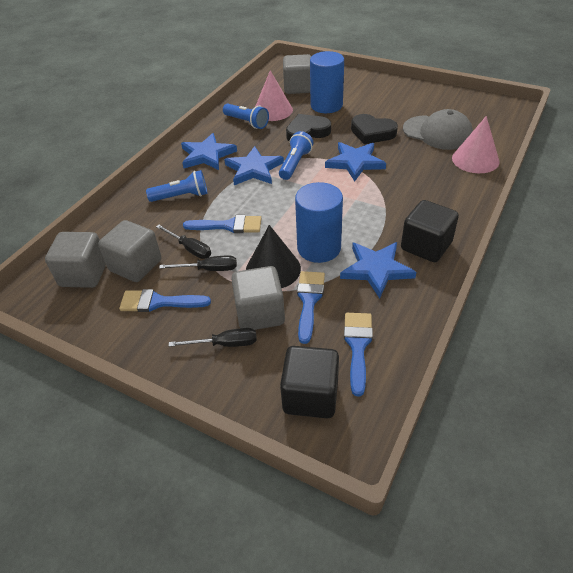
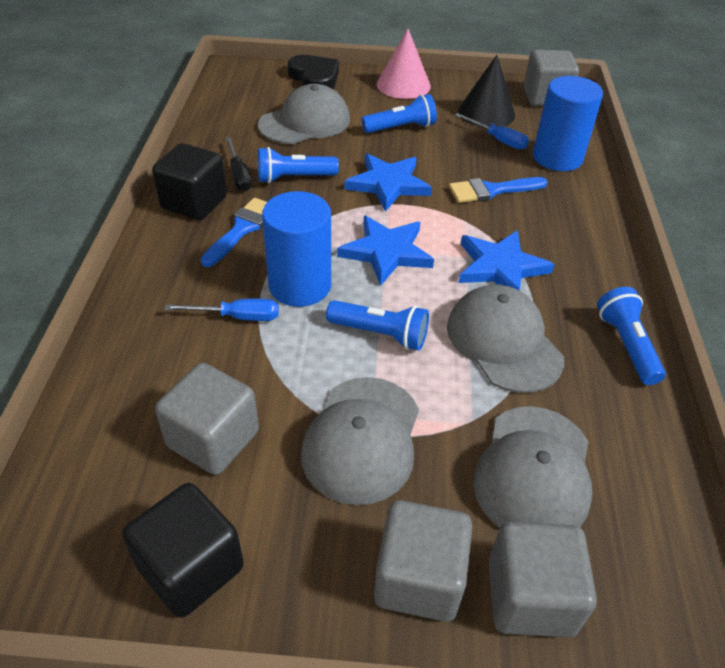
black heart: 2 -> 1
black screwdriver: 3 -> 1
blue brush: 4 -> 2
blue flashlight: 3 -> 4
blue screwdriver: 0 -> 2
blue star: 4 -> 3
grey cap: 1 -> 4
pink cone: 2 -> 1

